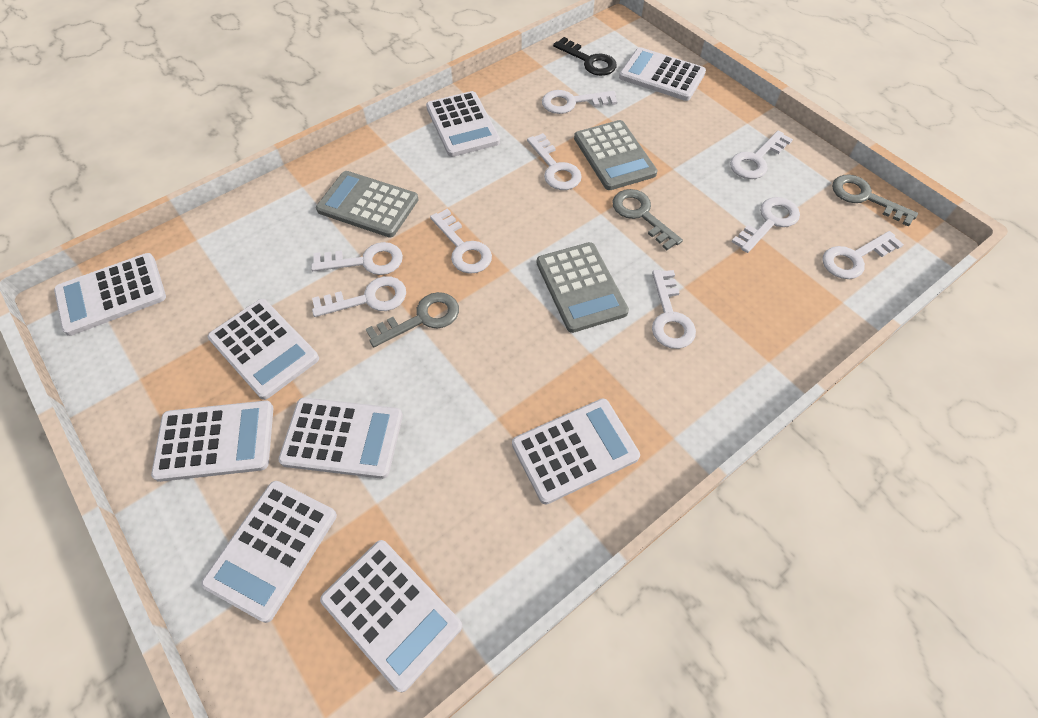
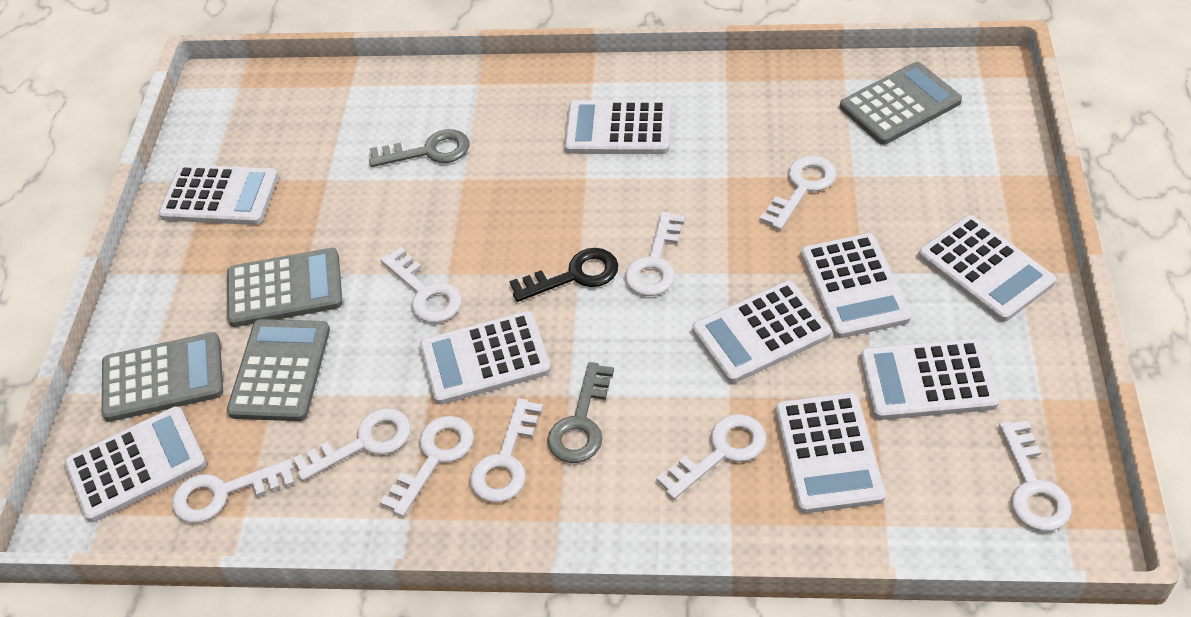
grey calculator: 3 -> 4
grey key: 3 -> 2

